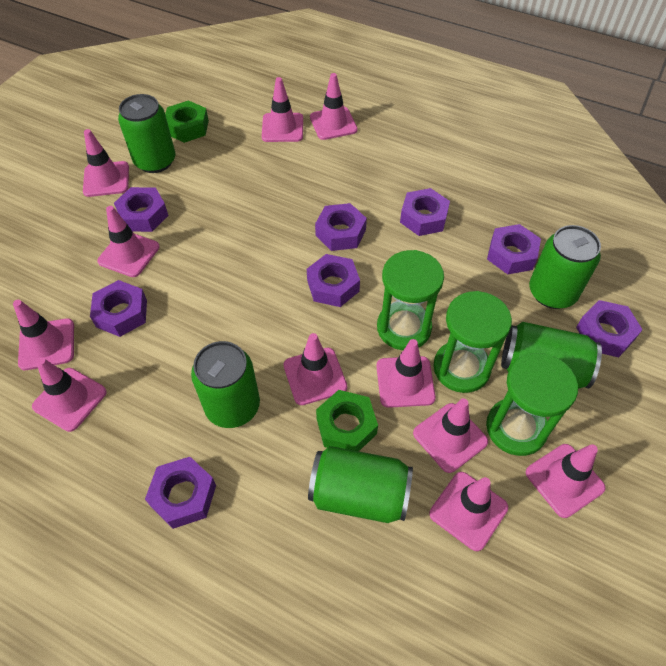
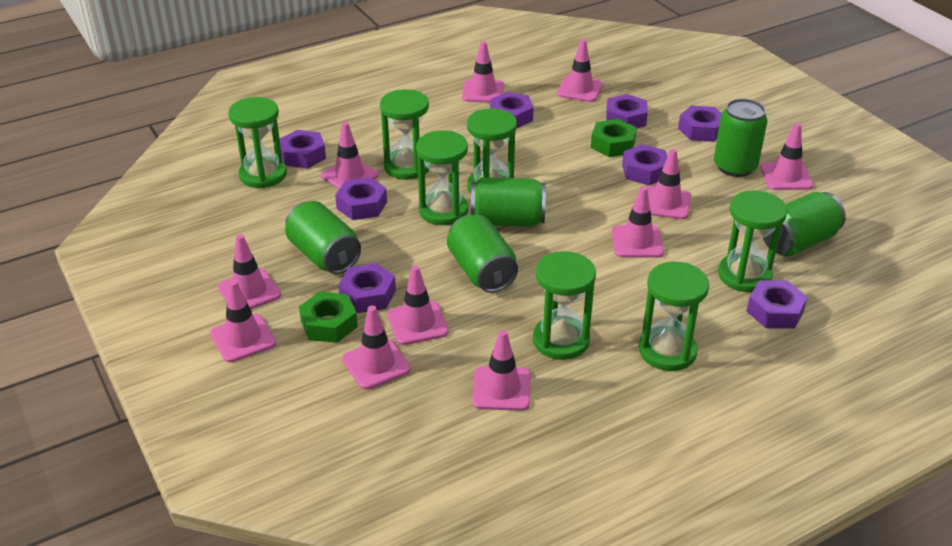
green hourglass: 3 -> 7

